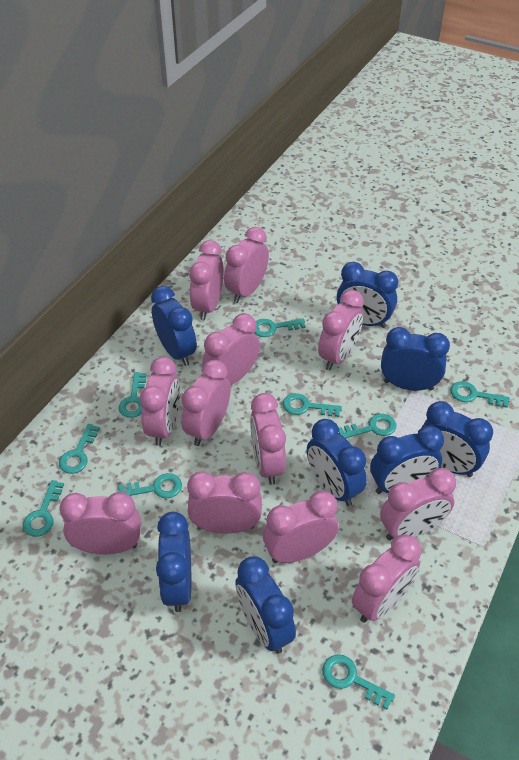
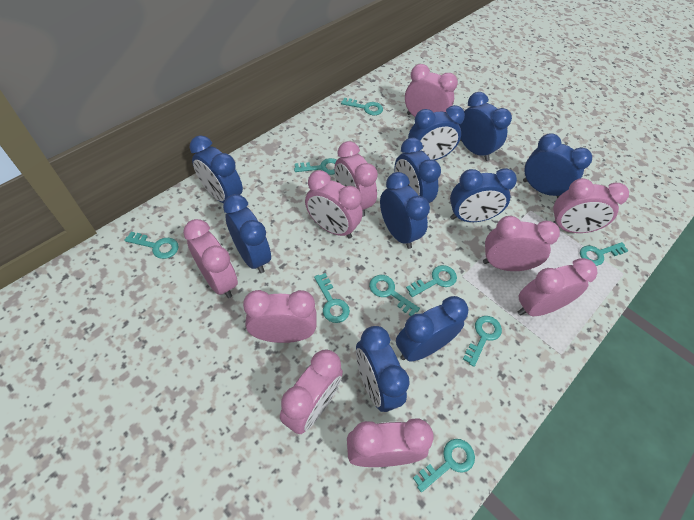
blue clock: 8 -> 10
pink clock: 12 -> 10

